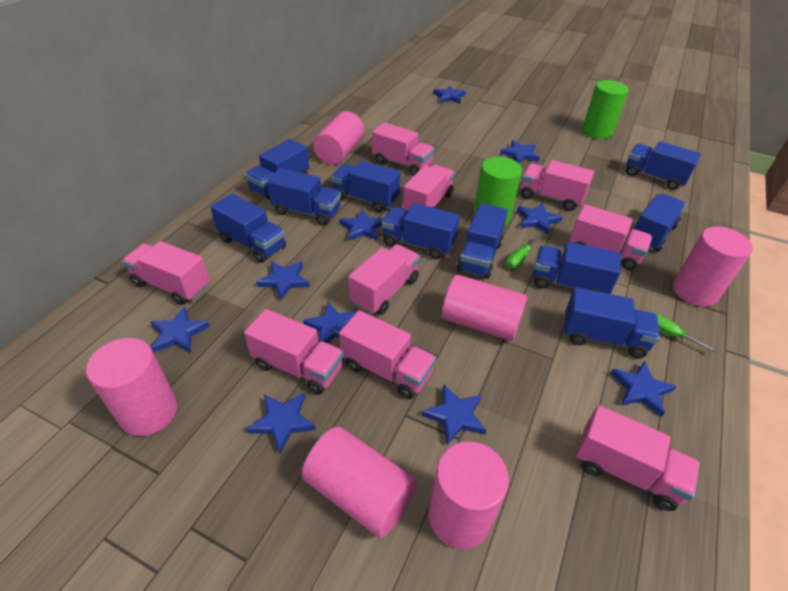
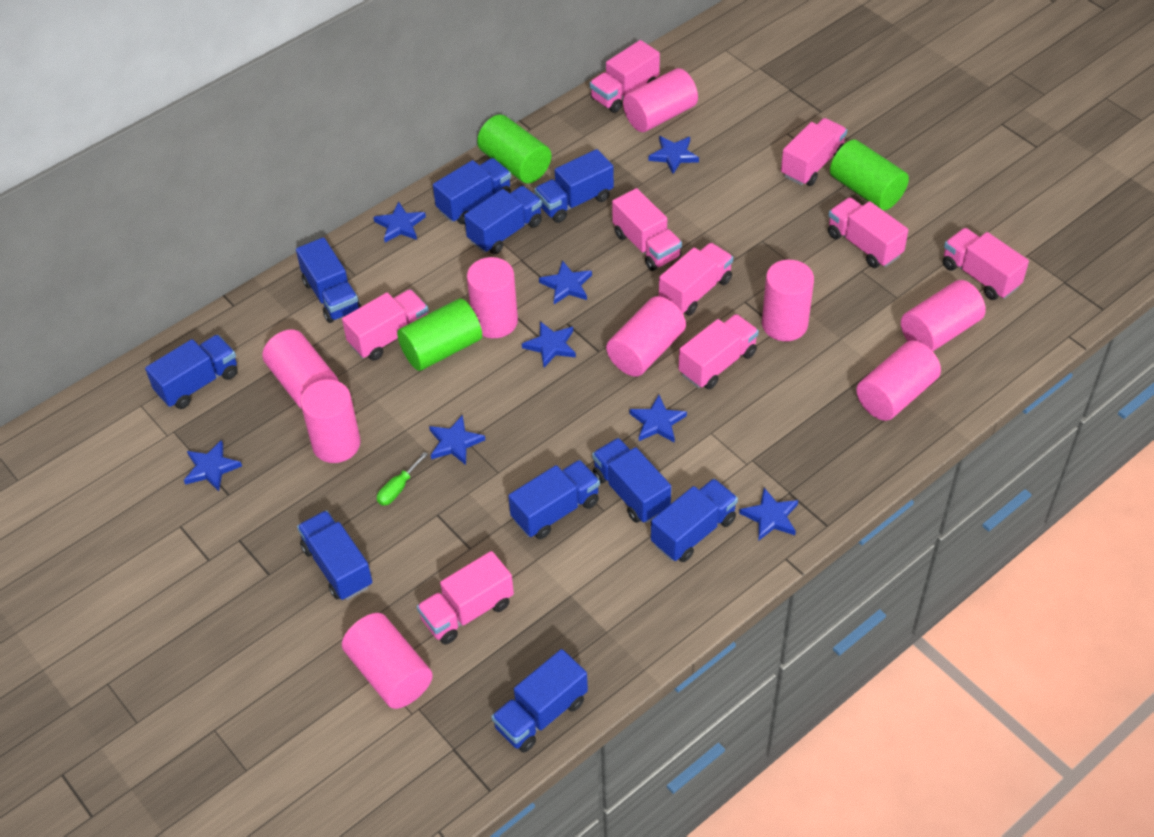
blue star: 10 -> 8
green cylinder: 2 -> 3
green screwdriver: 2 -> 1
pink cylinder: 6 -> 9

